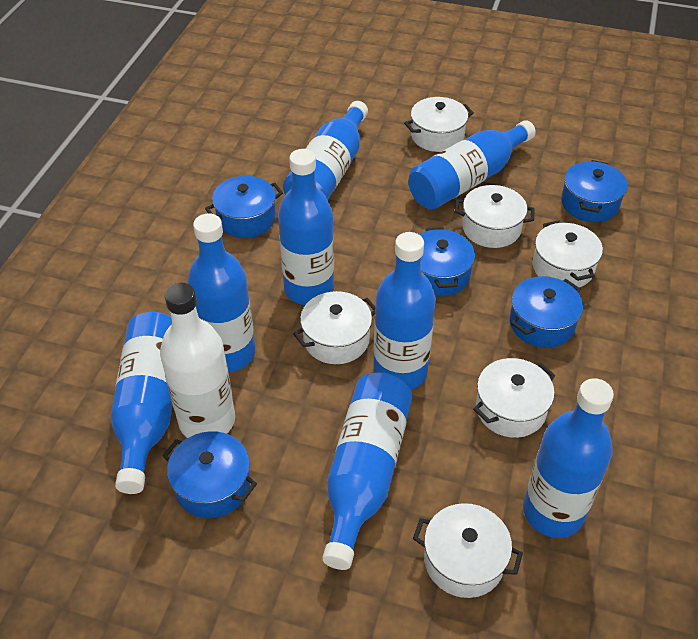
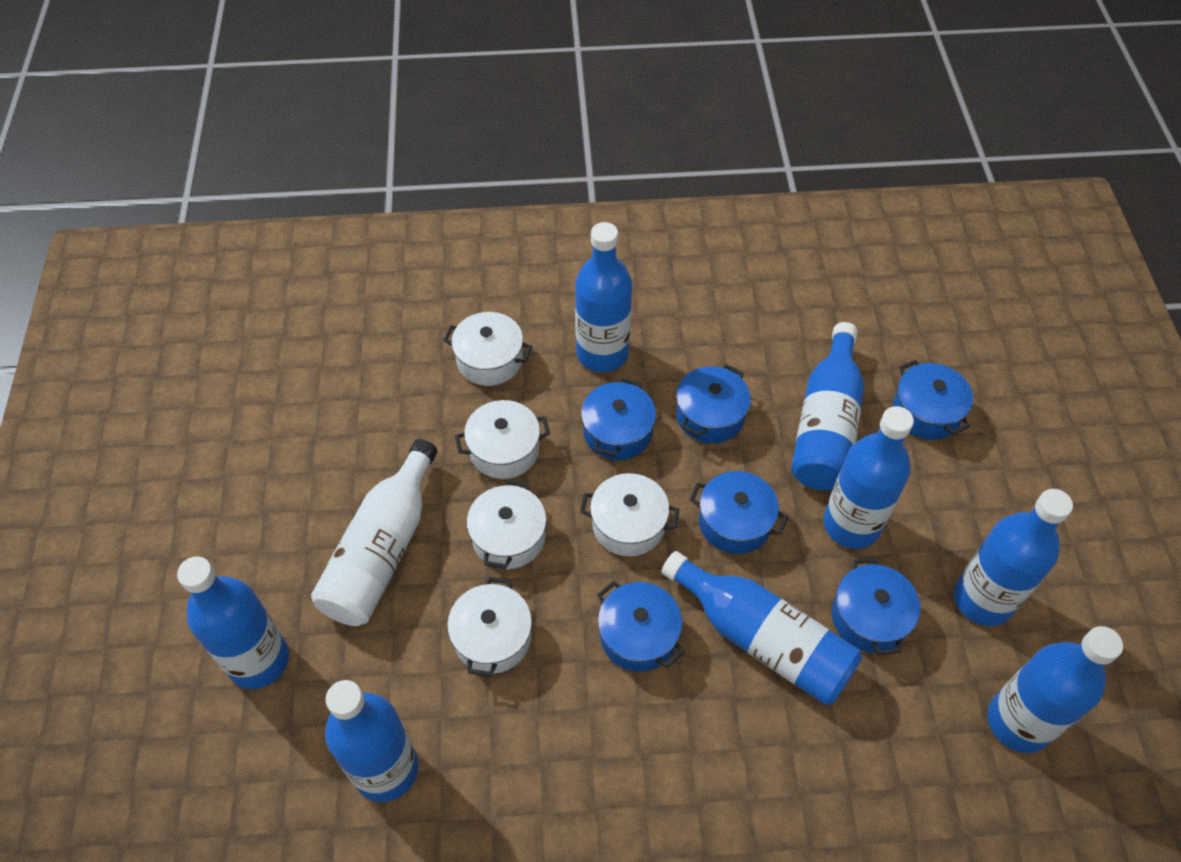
blue pot: 5 -> 6
white pot: 6 -> 5

